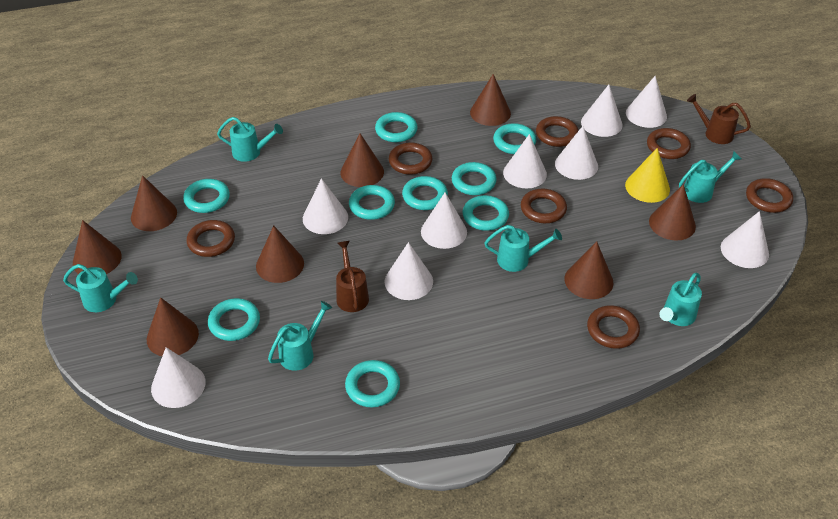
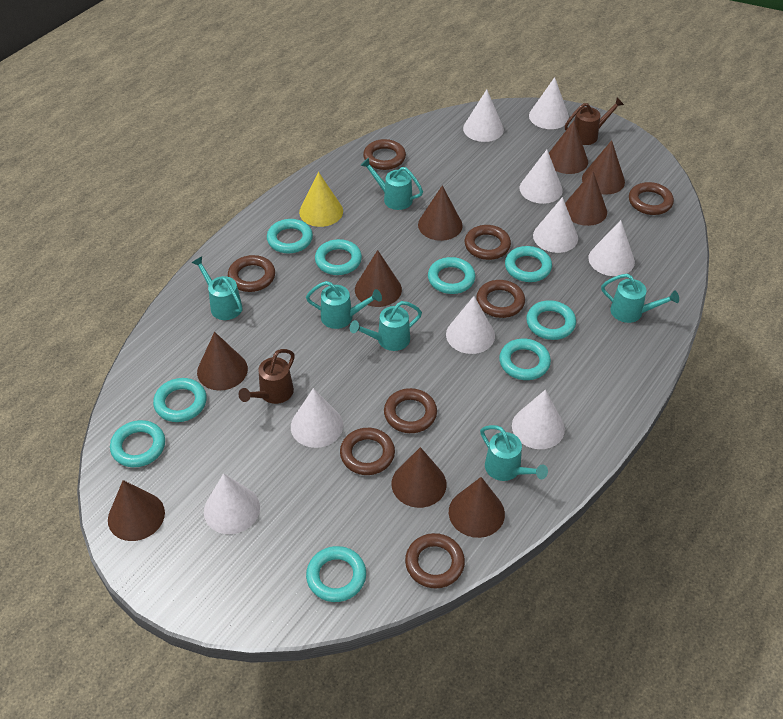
brown cone: 8 -> 9
brown ring: 7 -> 8

